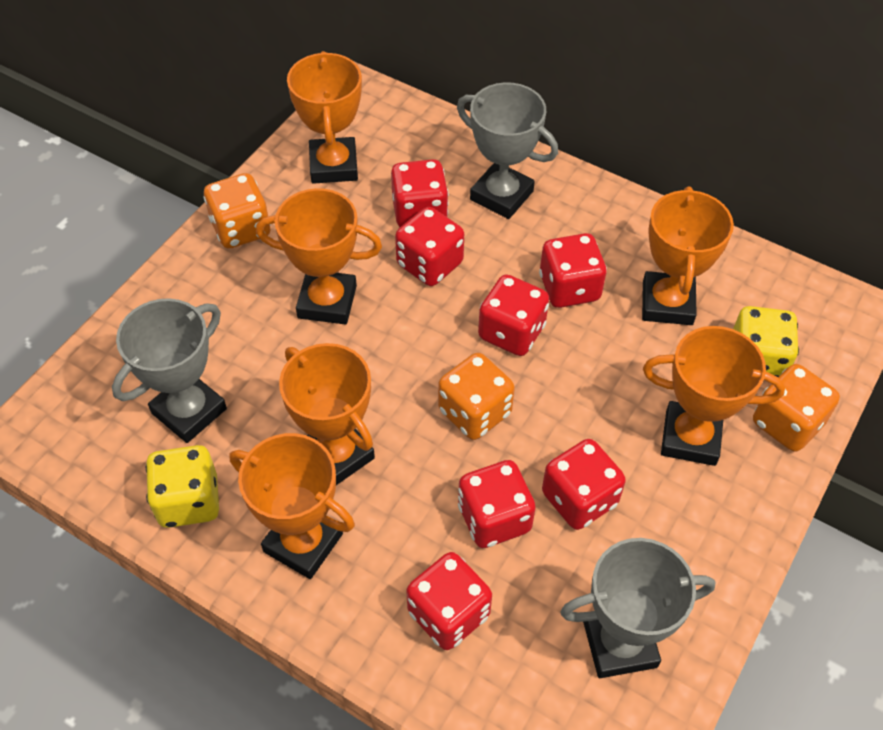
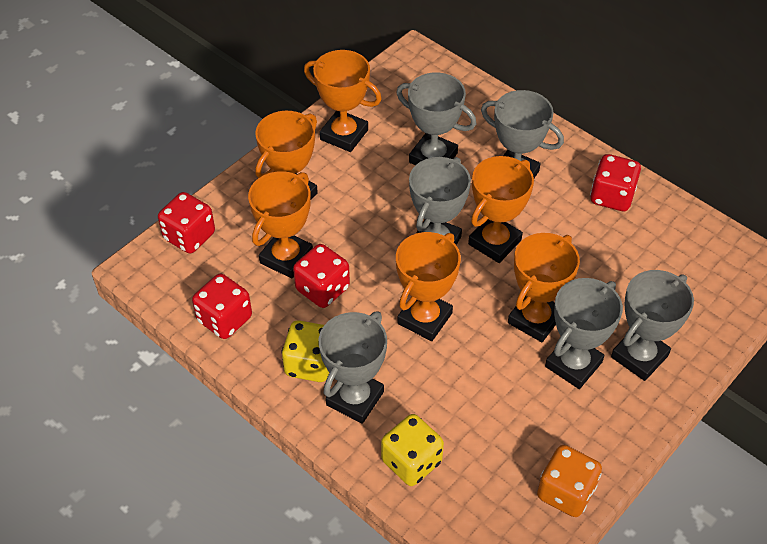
grey trophy: 3 -> 6
orange dice: 3 -> 1
red dice: 7 -> 4

